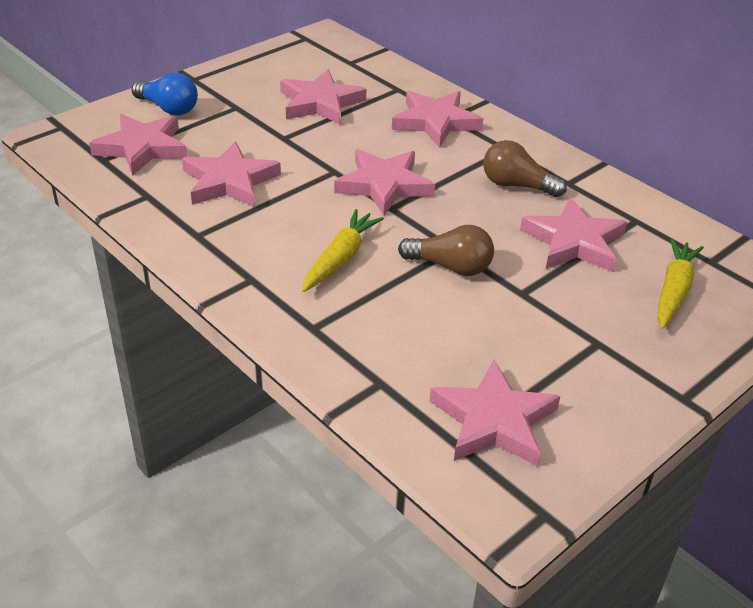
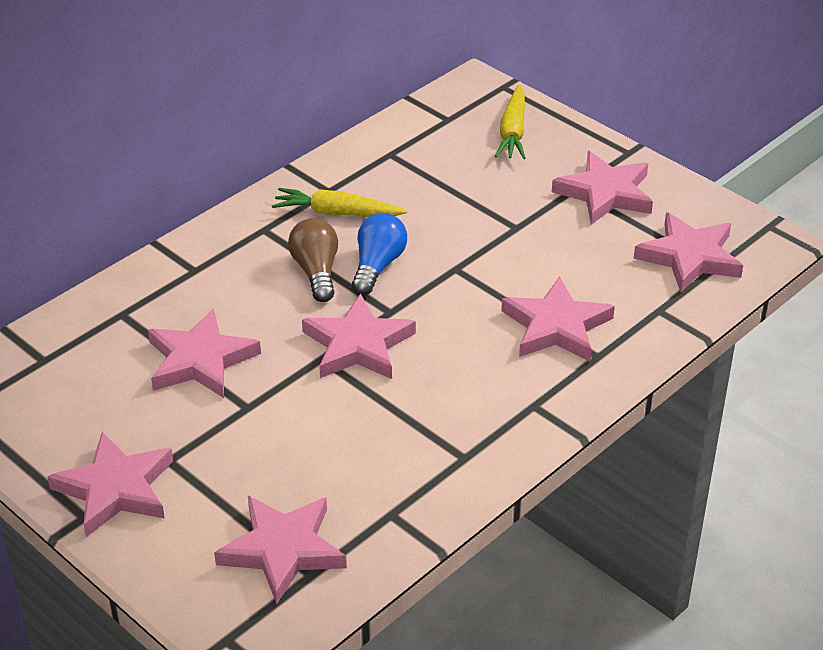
brown light bulb: 2 -> 1

